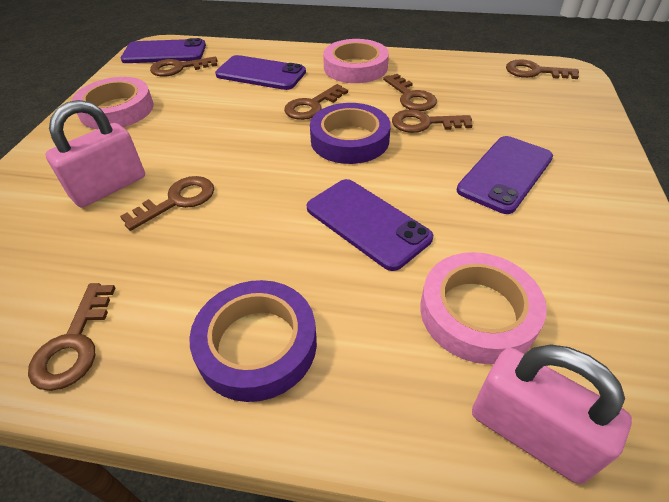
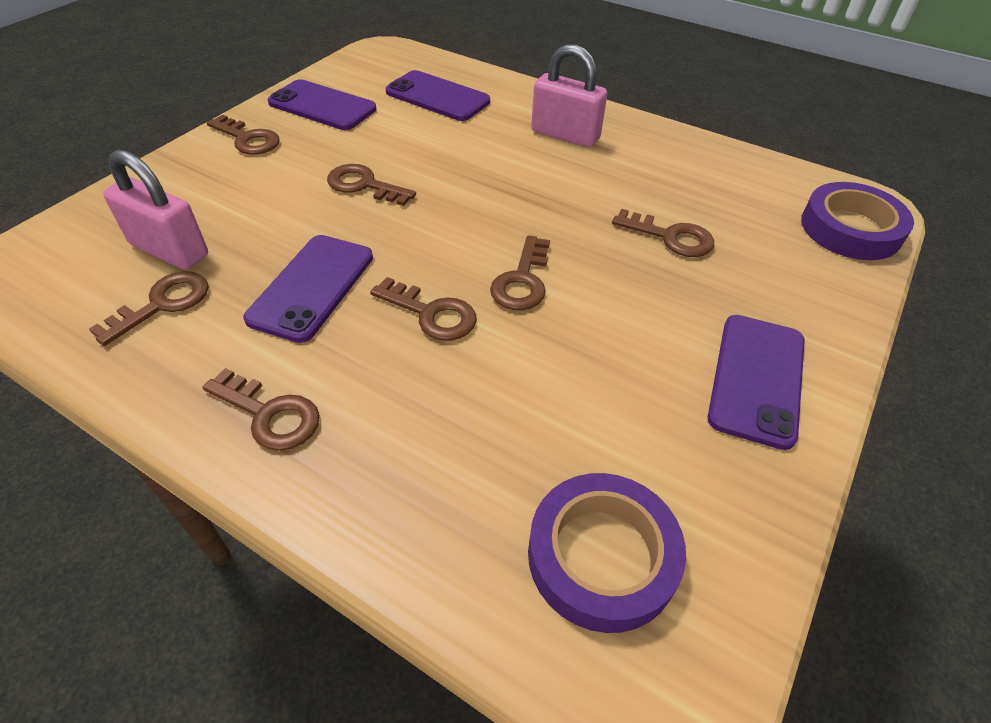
pink tape: 3 -> 0

